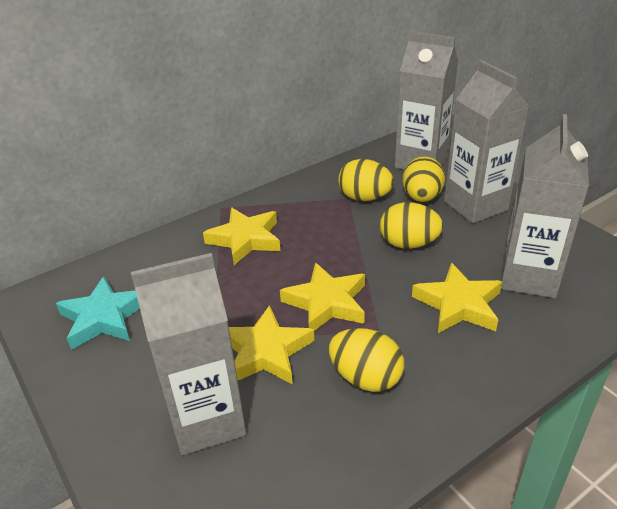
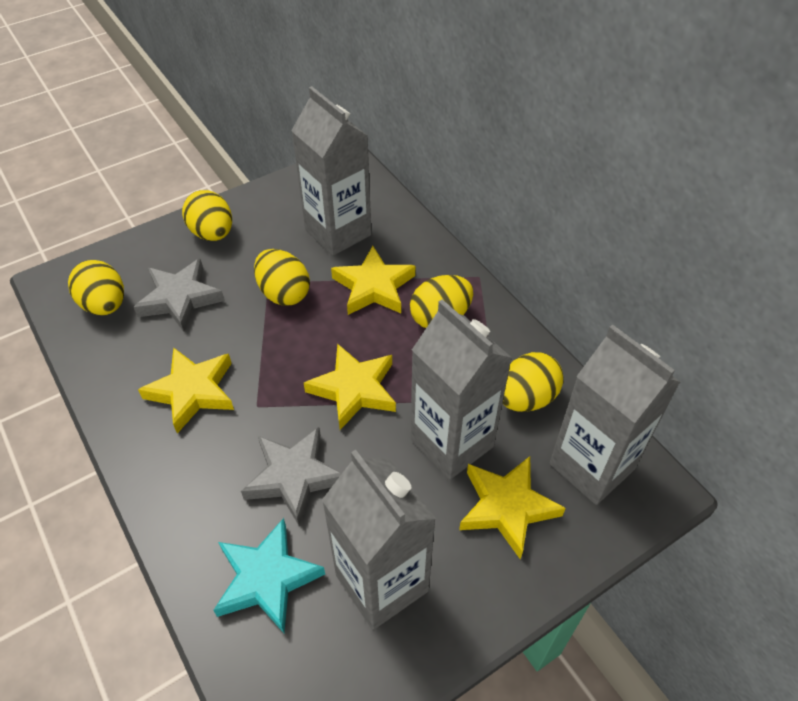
grey star: 0 -> 2
yellow egg: 4 -> 5

